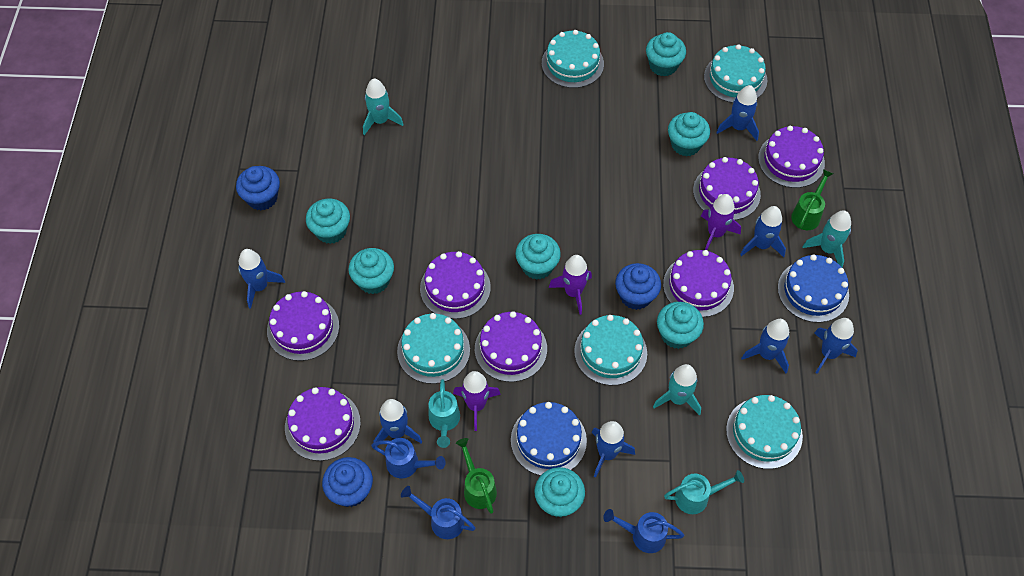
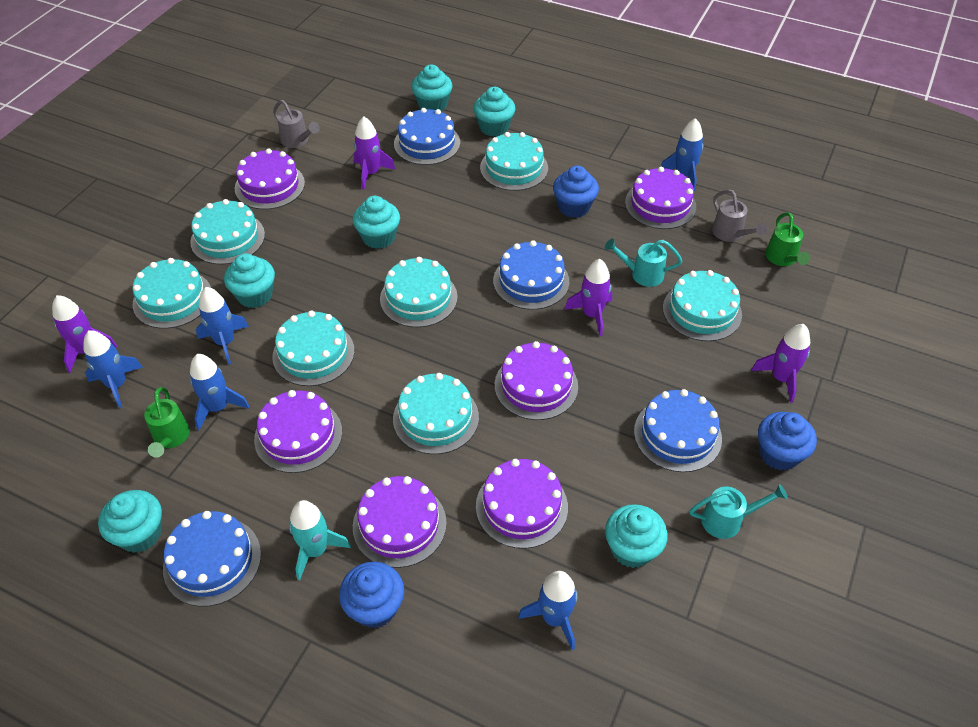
blue cake: 2 -> 4
blue rocket: 7 -> 5
blue watering can: 3 -> 0
grey watering can: 0 -> 2
purple cake: 7 -> 6
purple rocket: 3 -> 4
turquoise cake: 5 -> 7
turquoise cupcake: 7 -> 6
turquoise rocket: 3 -> 1

